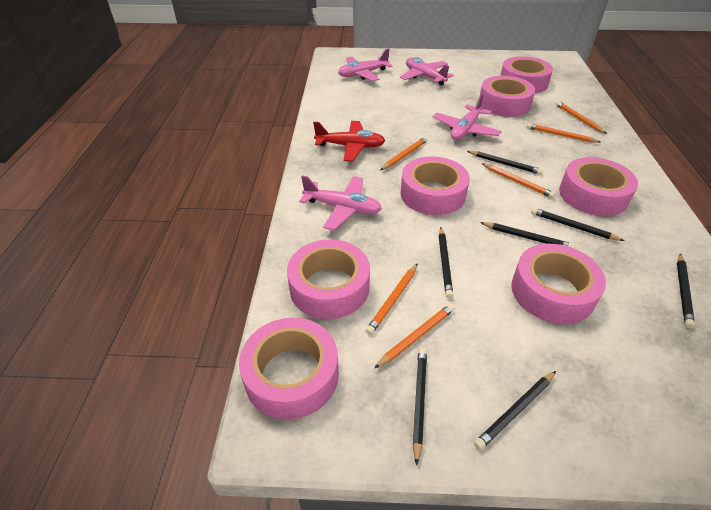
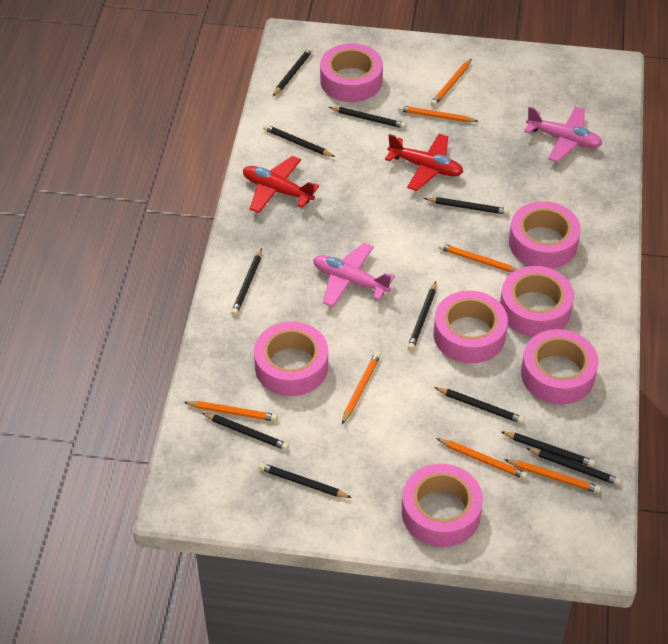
black pencil: 7 -> 11
orange pencil: 6 -> 7
pink plane: 4 -> 2
red plane: 1 -> 2

